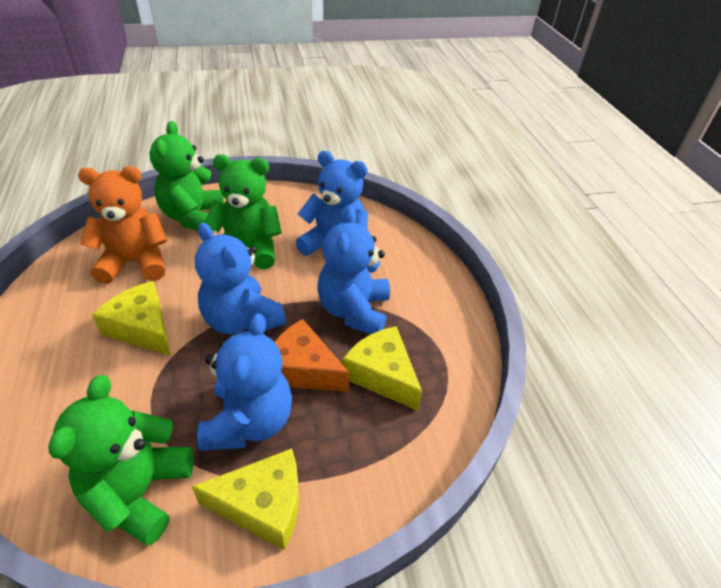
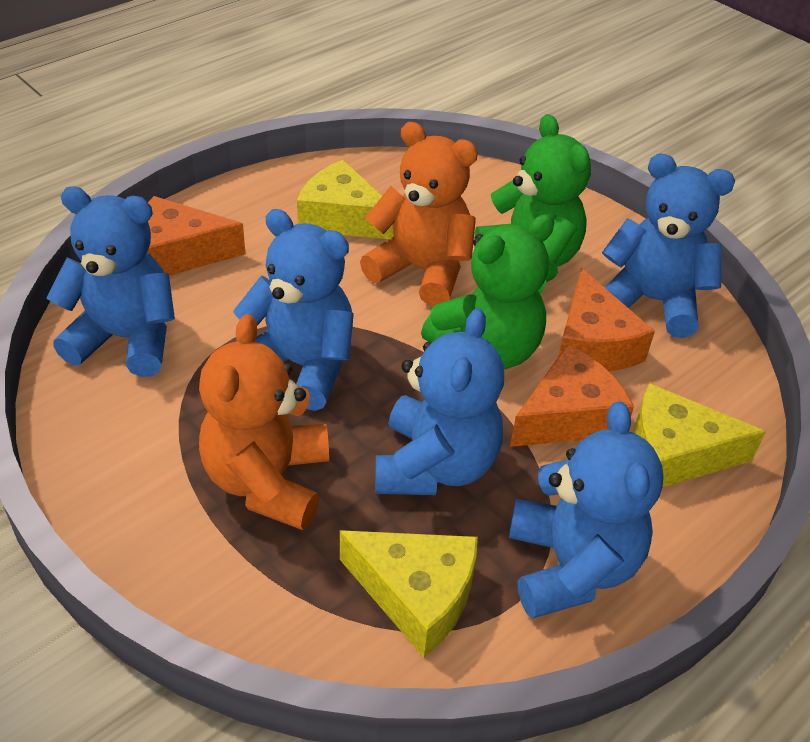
blue teddy bear: 4 -> 5
green teddy bear: 3 -> 2
orange cheese: 1 -> 3
orange teddy bear: 1 -> 2

